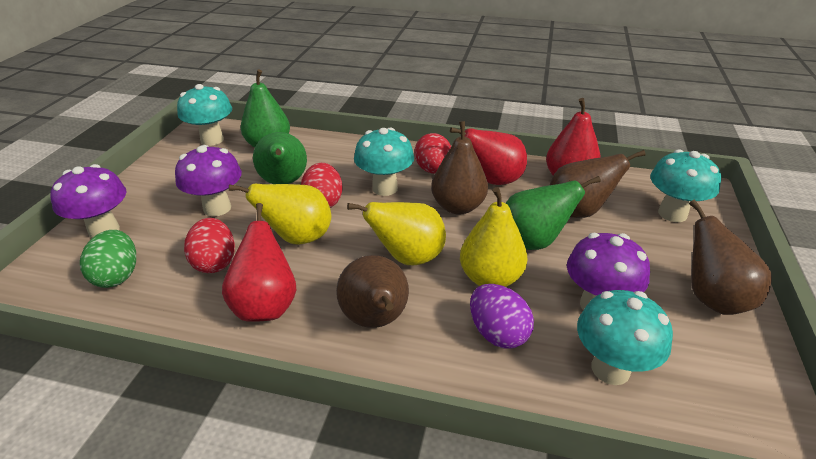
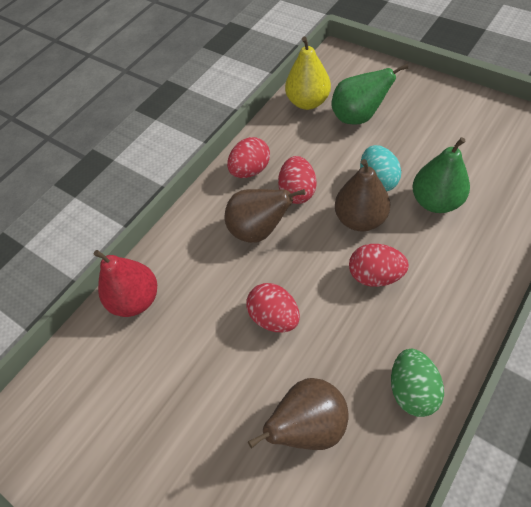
brown pear: 4 -> 3
green pear: 3 -> 2
purple egg: 1 -> 0
purple mushroom: 3 -> 0
red egg: 3 -> 4
red pear: 3 -> 1
turquoise egg: 0 -> 1
turquoise mushroom: 4 -> 0
yellow pear: 3 -> 1

